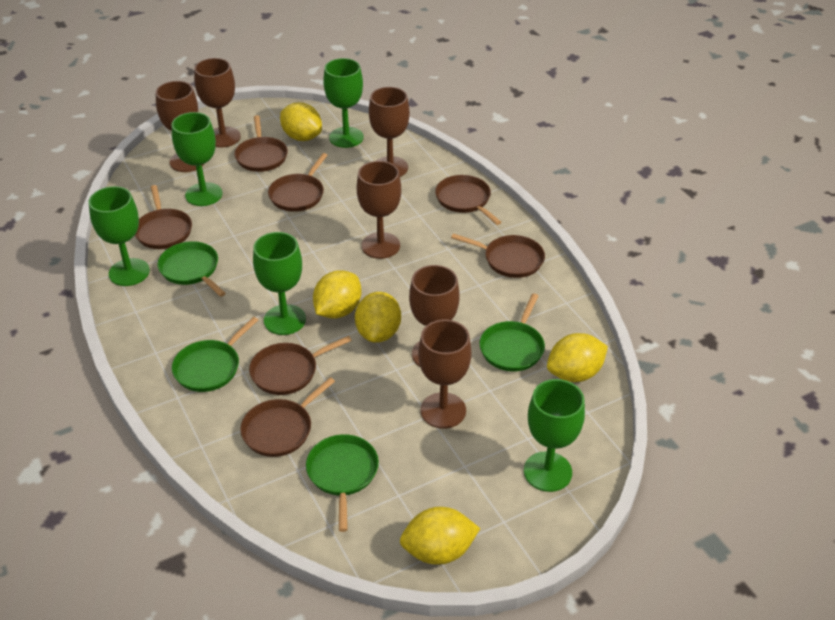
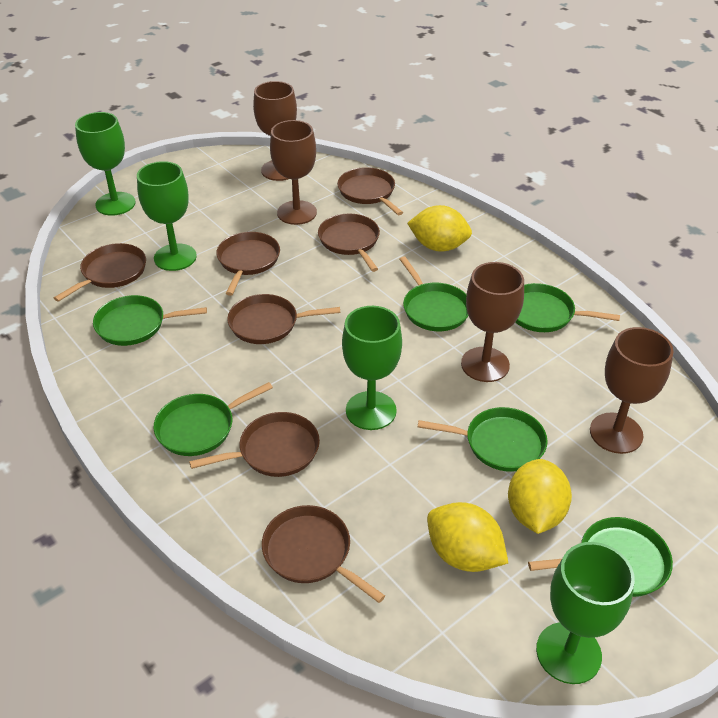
brown goblet: 6 -> 4
green goblet: 5 -> 4
green pan: 4 -> 6
yellow lemon: 5 -> 3

